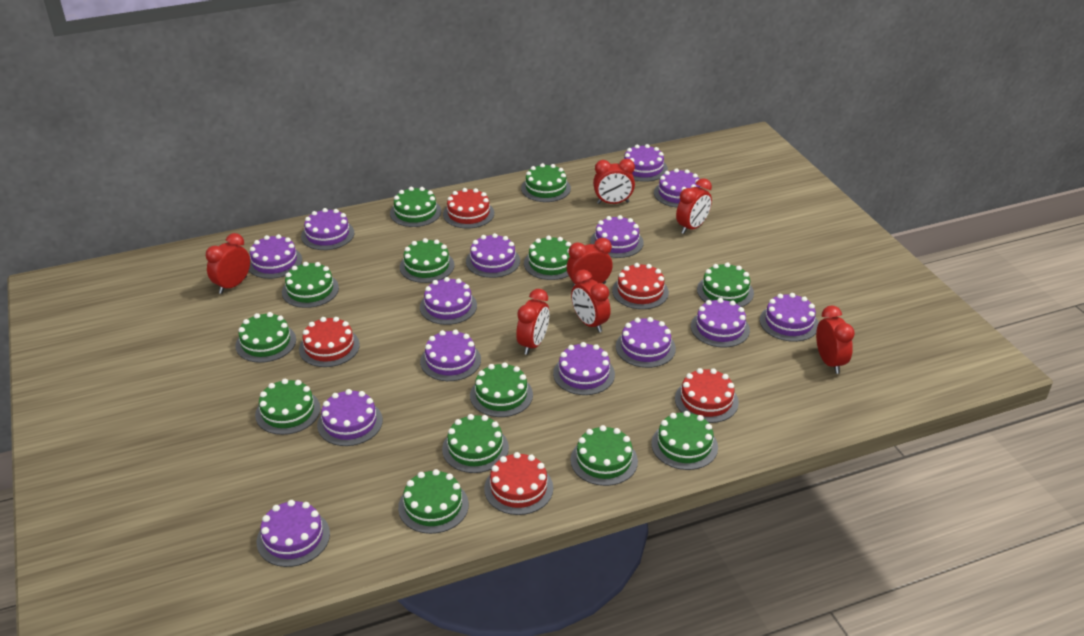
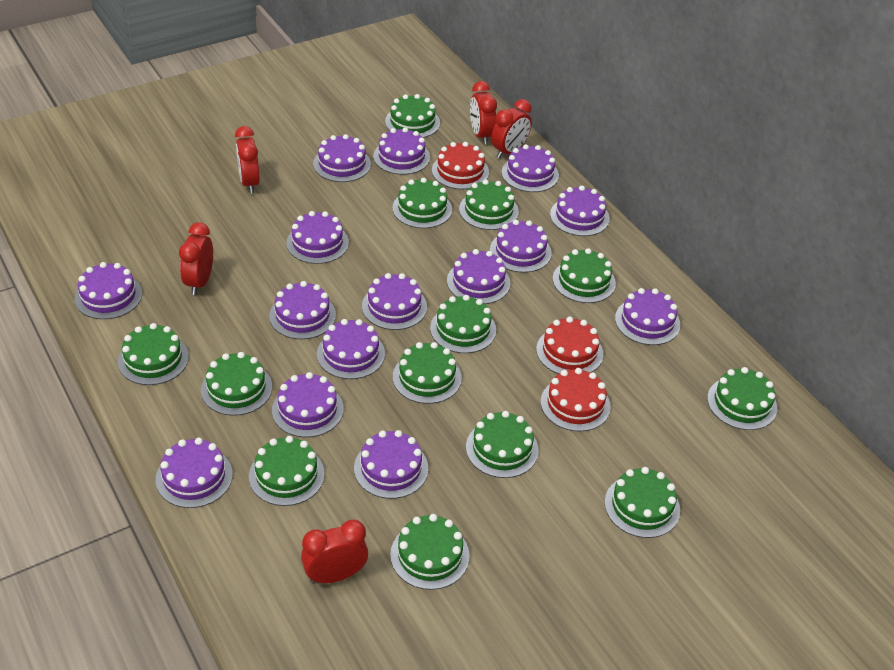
purple cake: 14 -> 15
red cake: 5 -> 3
red clock: 7 -> 5

